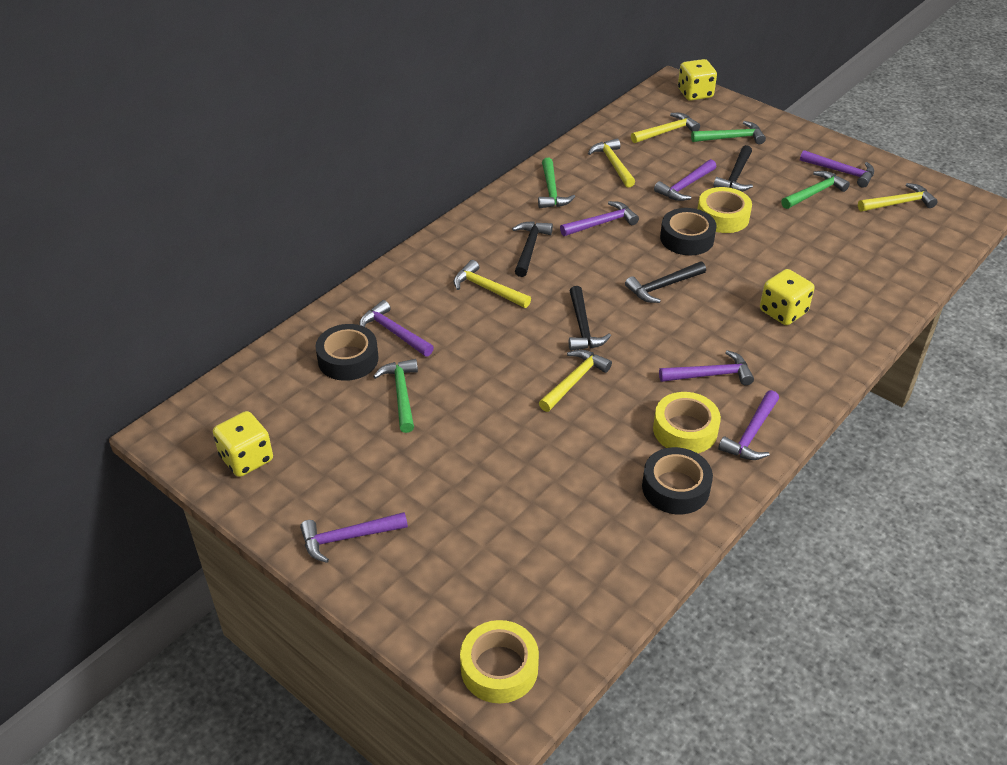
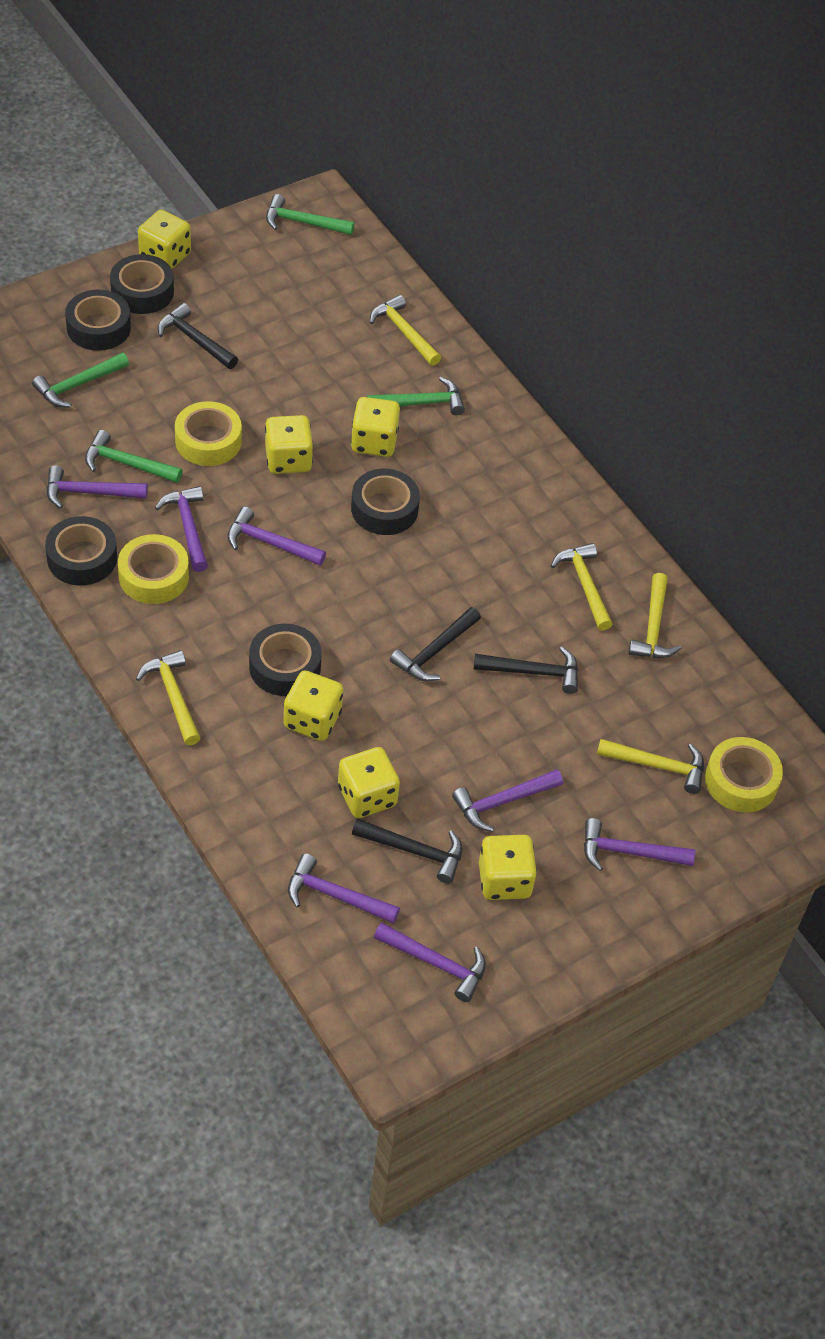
black tape: 3 -> 5
yellow dice: 3 -> 6

